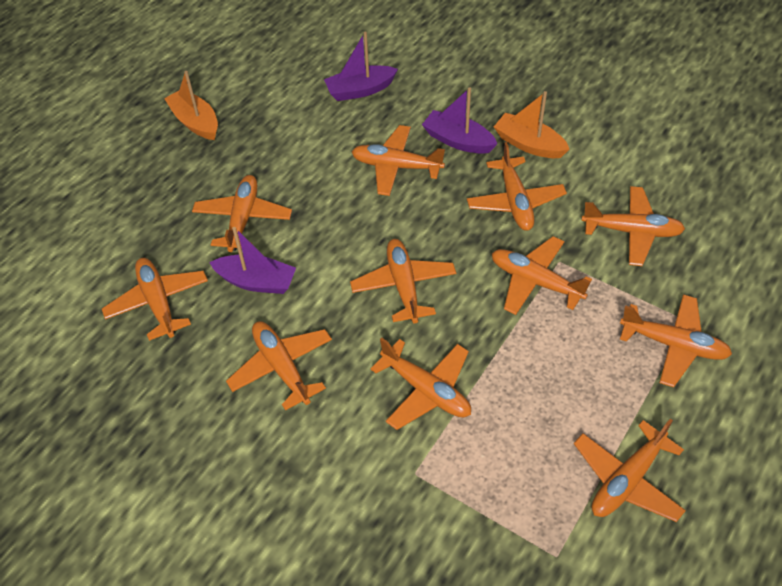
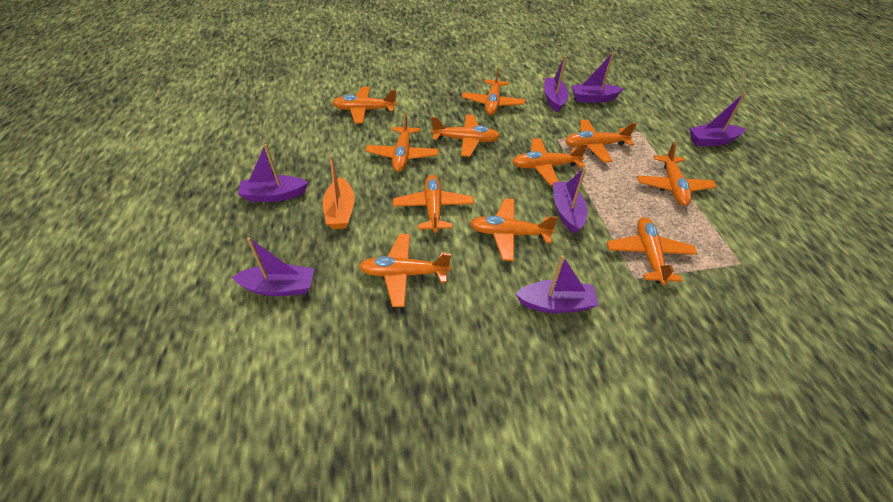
orange boat: 2 -> 1
purple boat: 3 -> 7

